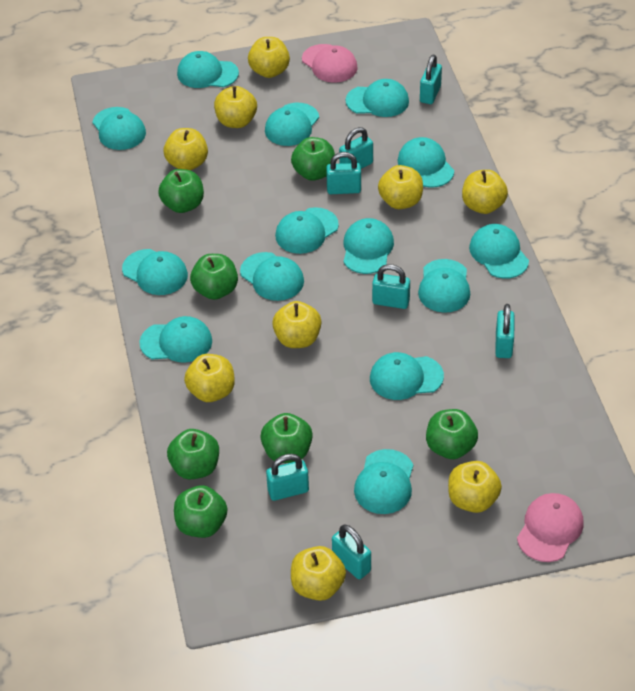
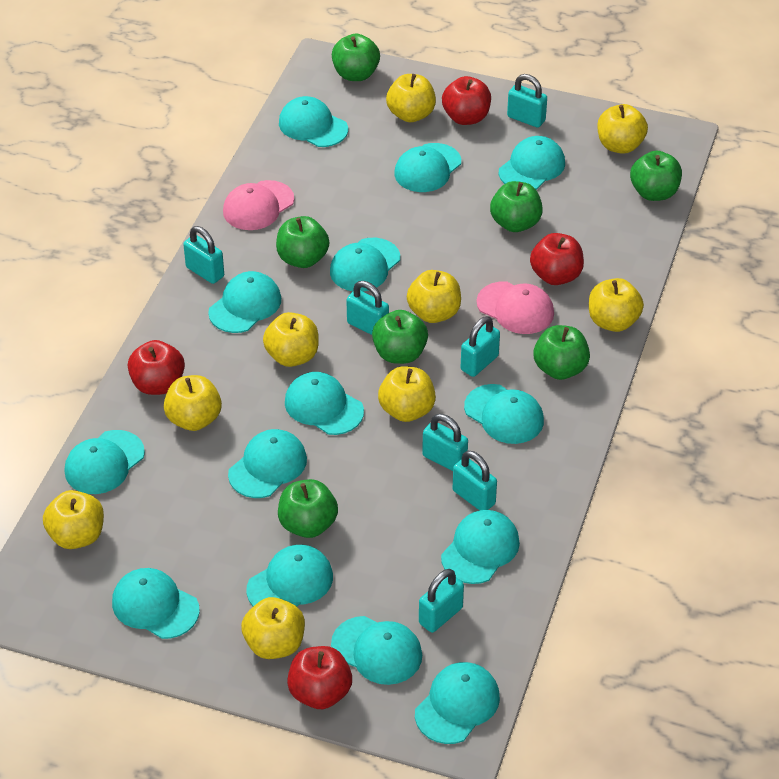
red apple: 0 -> 4

